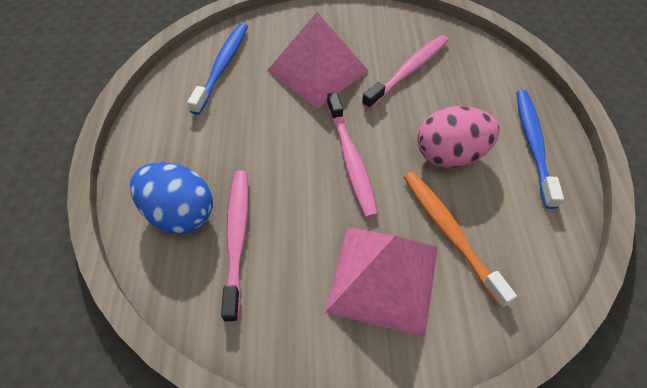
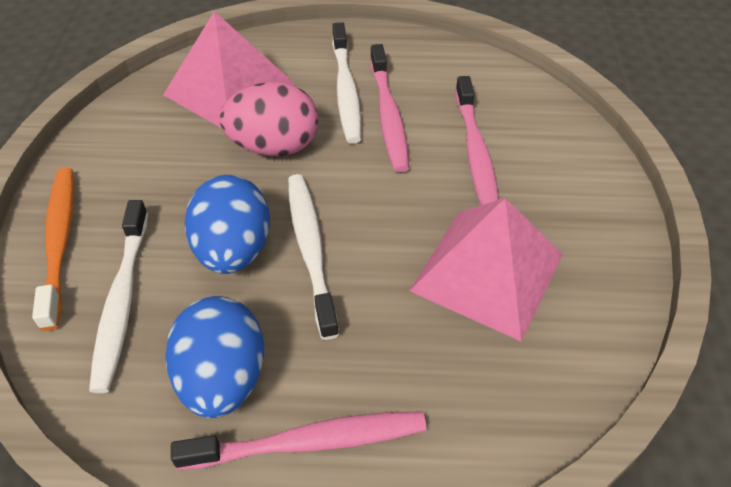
blue egg: 1 -> 2
blue toothbrush: 2 -> 0
white toothbrush: 0 -> 3

